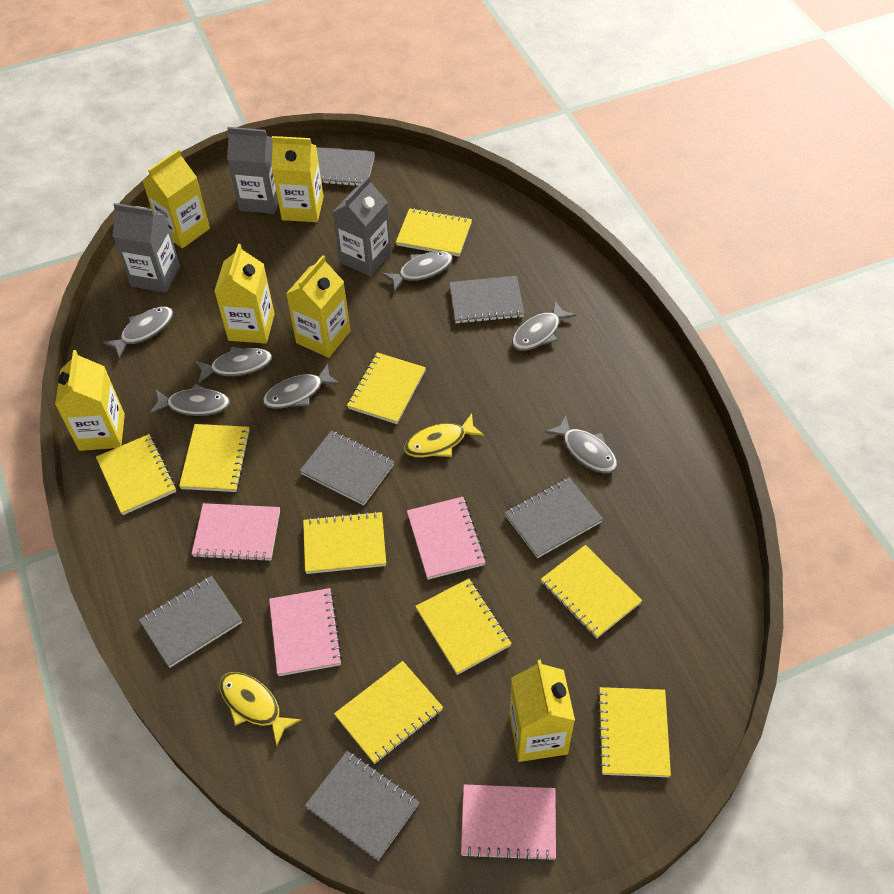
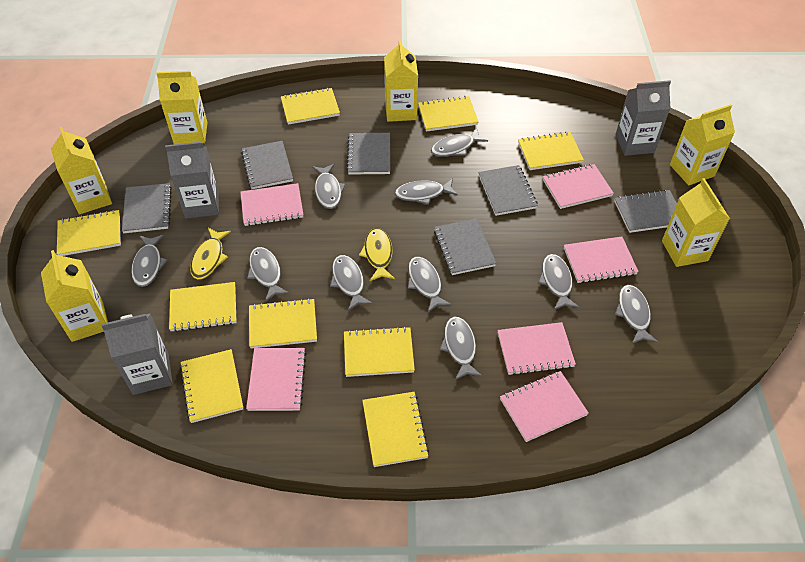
grey fish: 7 -> 10
pink notebook: 4 -> 6

